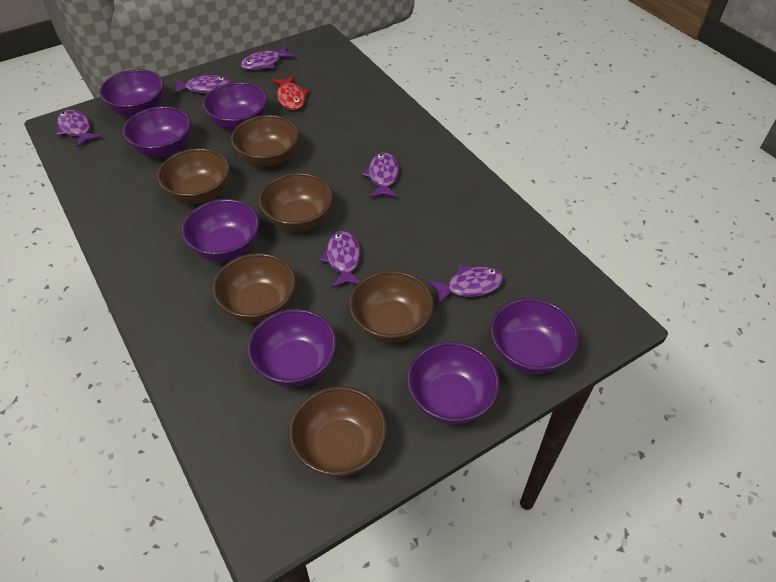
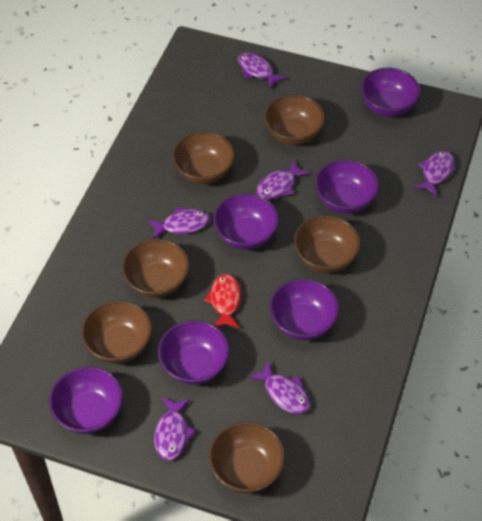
purple bowl: 7 -> 6

